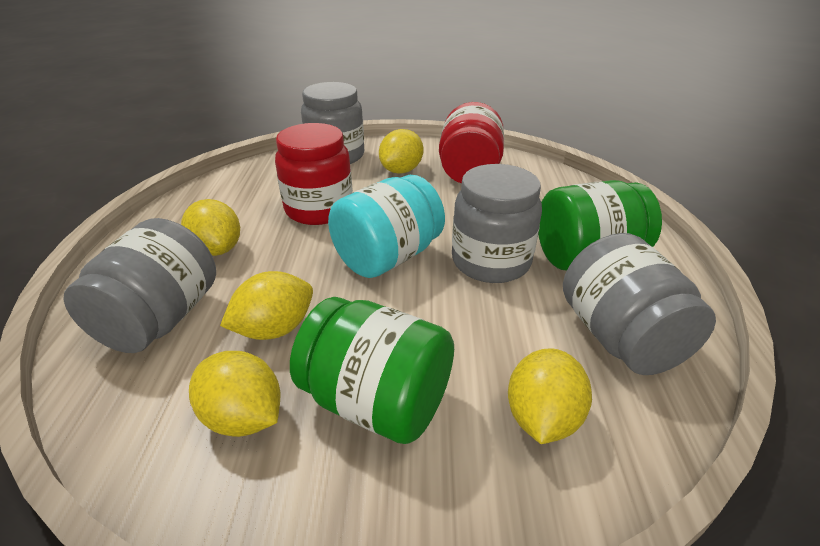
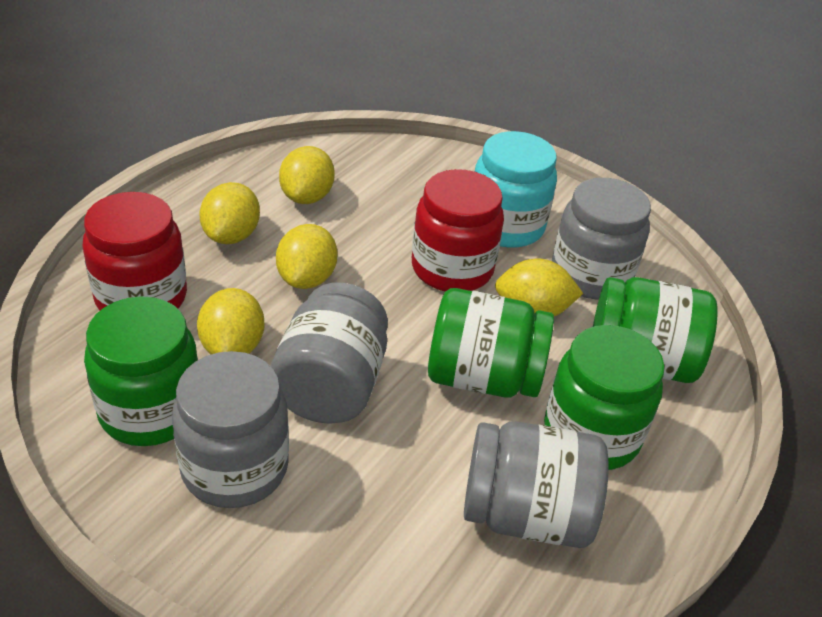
green jar: 2 -> 4

